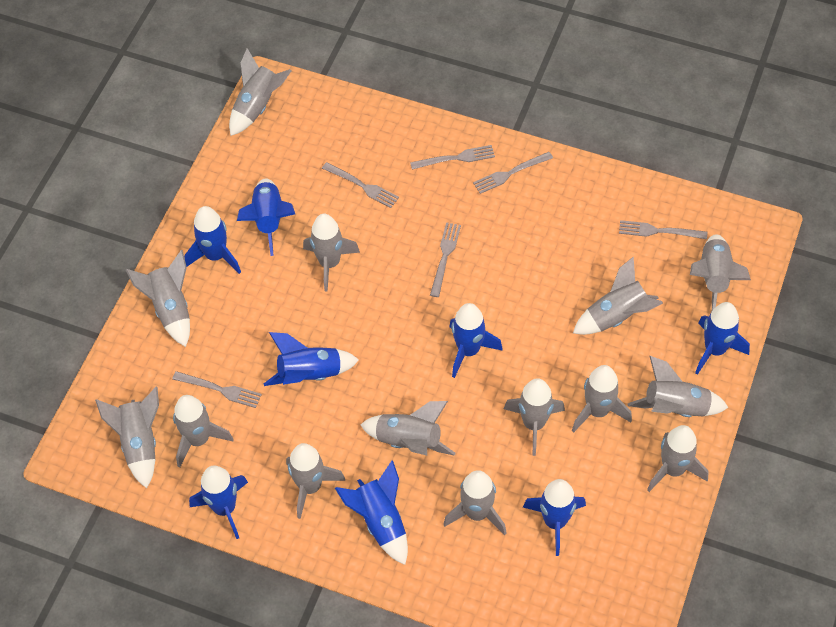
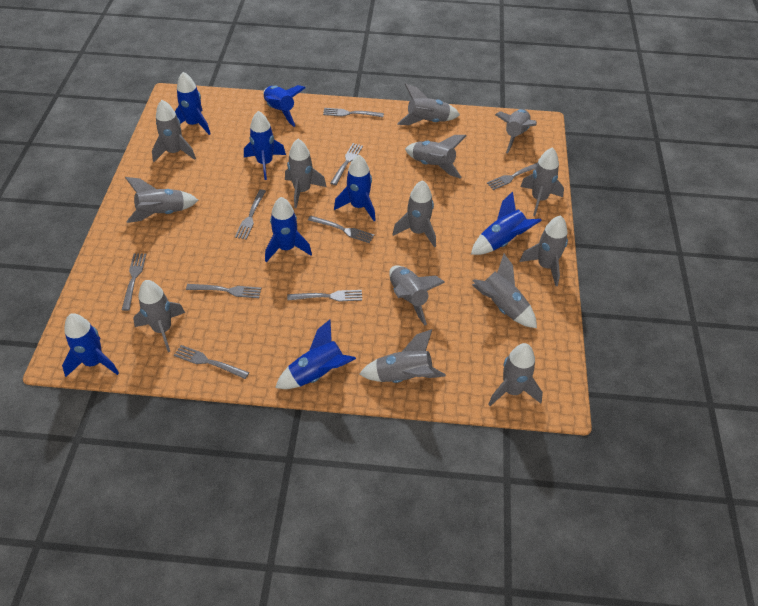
grey fork: 6 -> 9

